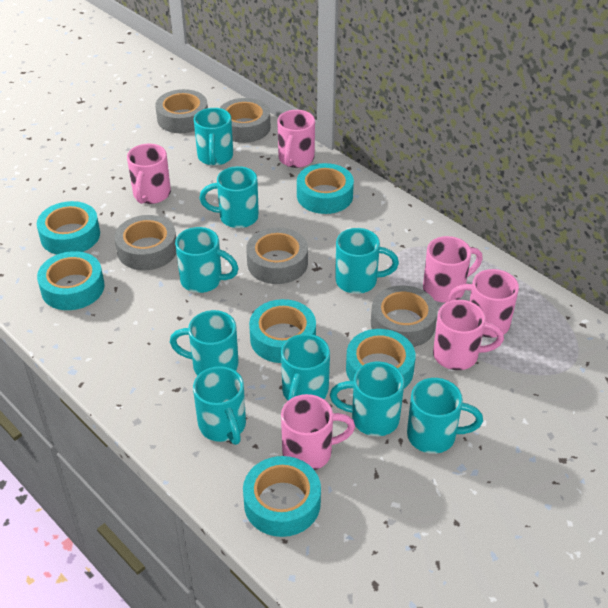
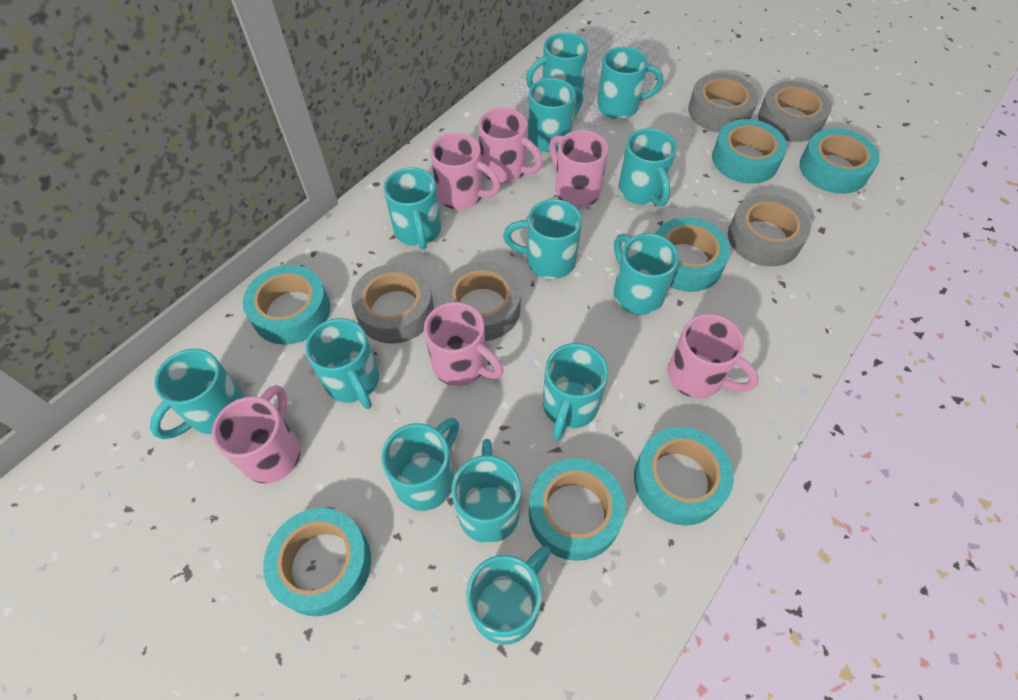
turquoise mug: 9 -> 13
turquoise tape: 6 -> 7

